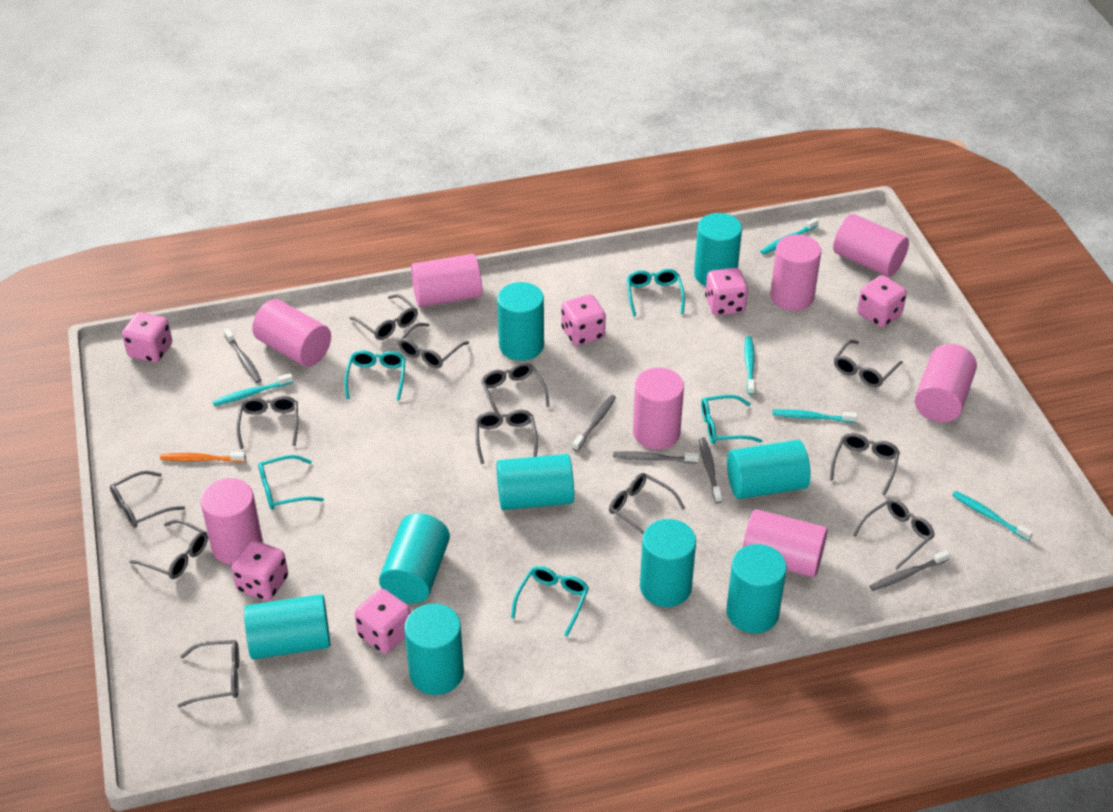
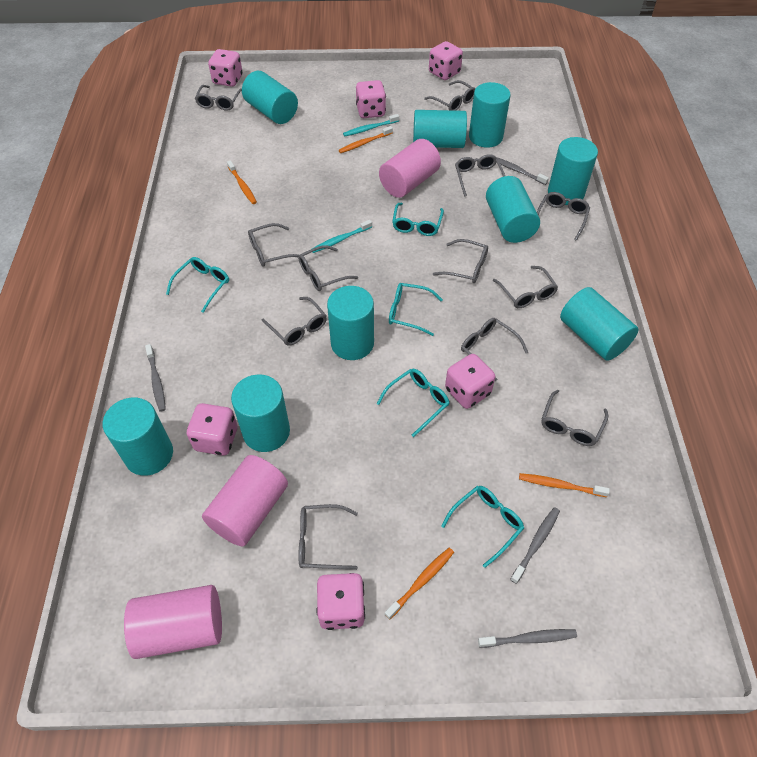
grey toothbrush: 5 -> 4
orange toothbrush: 1 -> 4
pink cylinder: 8 -> 3
turquoise toothbrush: 5 -> 2

